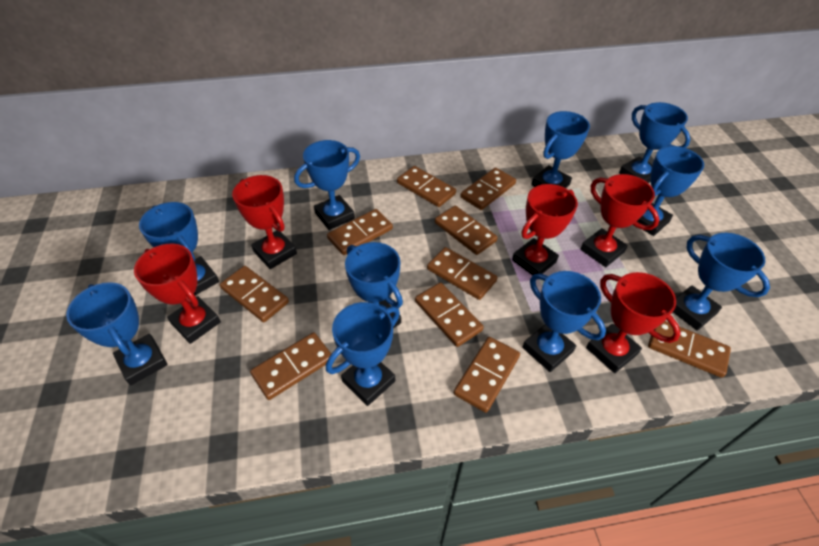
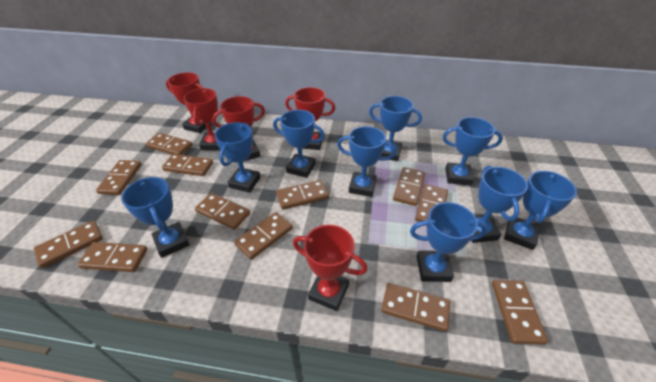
blue trophy: 10 -> 9
brown domino: 10 -> 12

